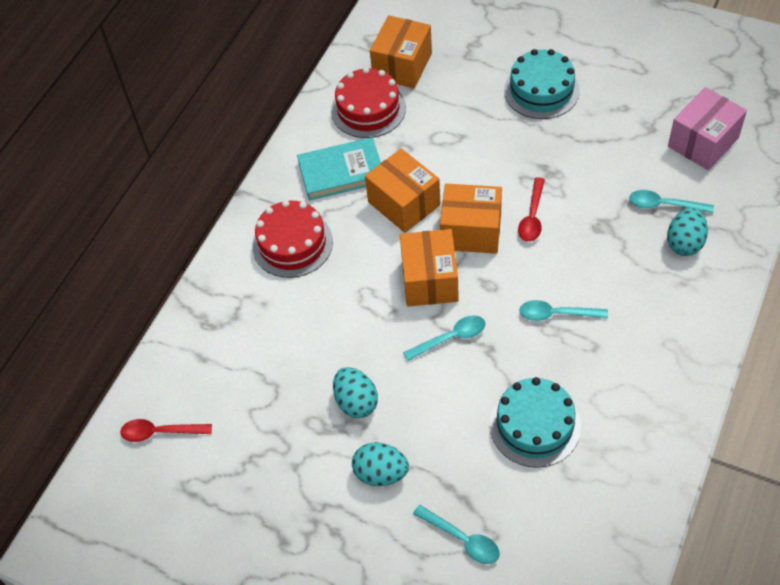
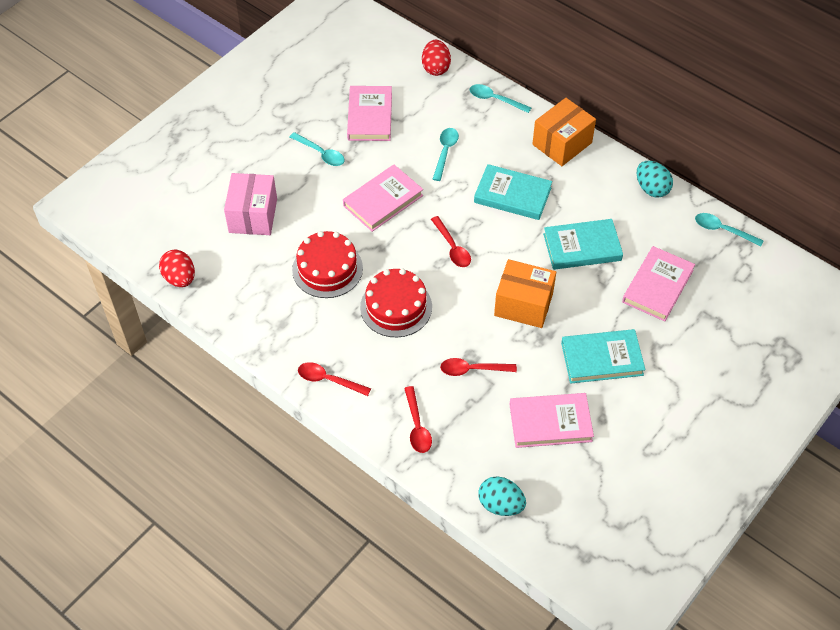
orange box: 4 -> 2
pink book: 0 -> 4
red egg: 0 -> 2
red spoon: 2 -> 4
turquoise book: 1 -> 3
turquoise cake: 2 -> 0
turquoise egg: 3 -> 2

